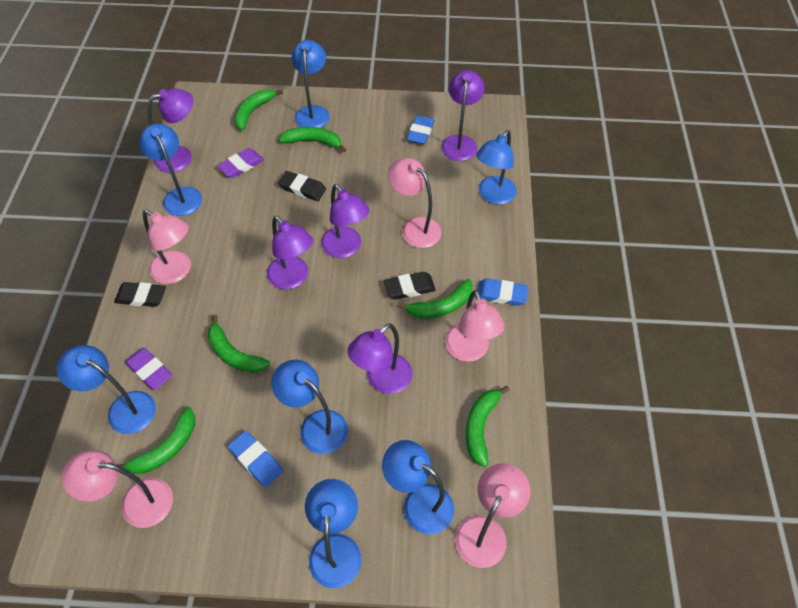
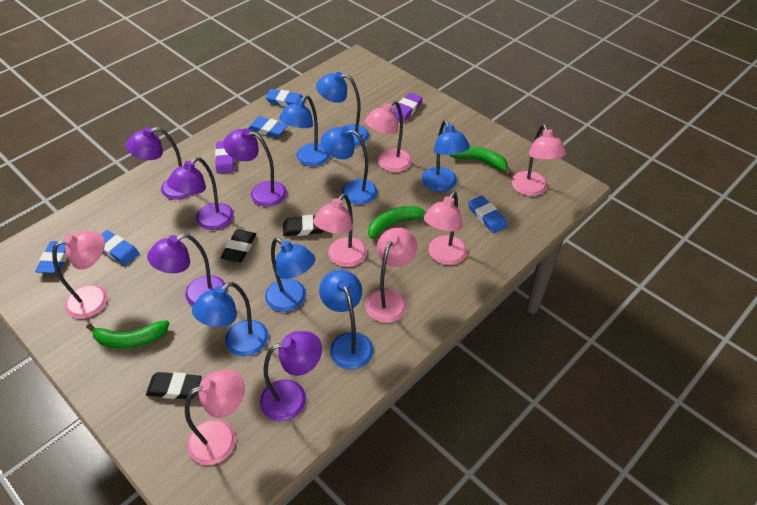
blue eraser: 3 -> 5
green banana: 6 -> 3
pink lamp: 5 -> 7

